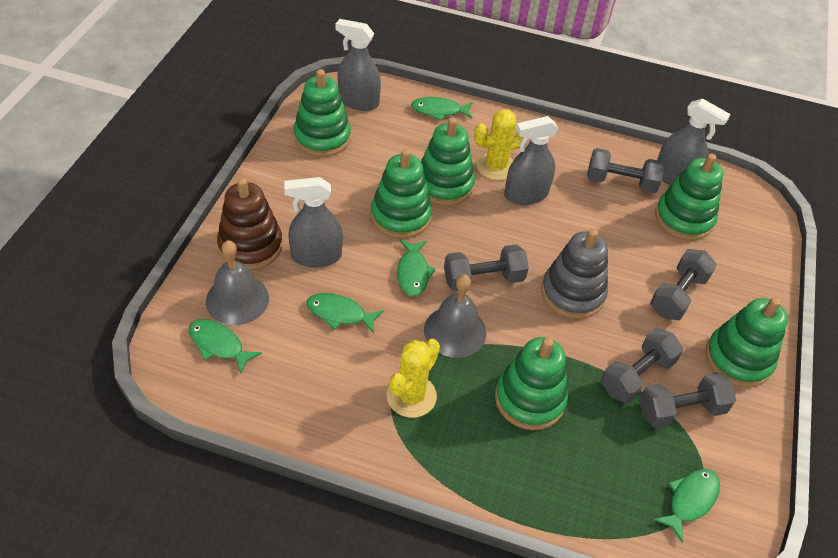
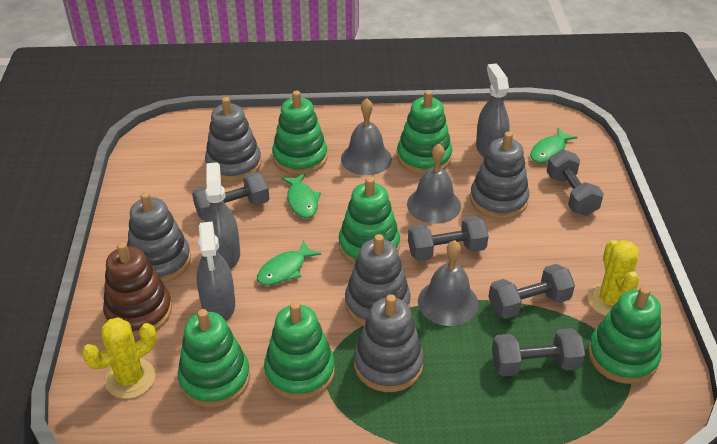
green fish: 5 -> 3
grey bell: 2 -> 3
grey spray bottle: 4 -> 3
grey stacking toy: 1 -> 5

